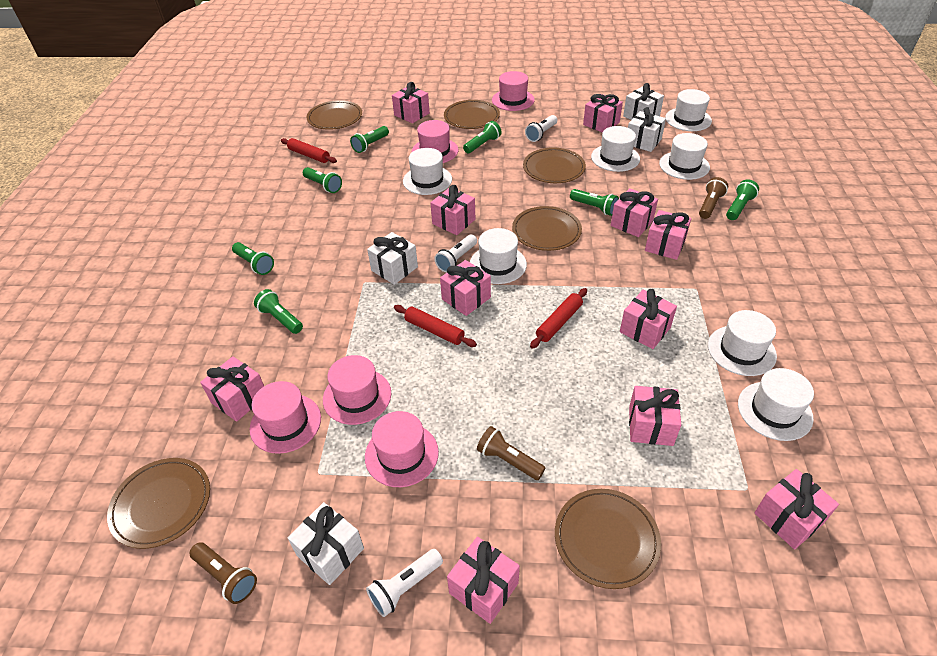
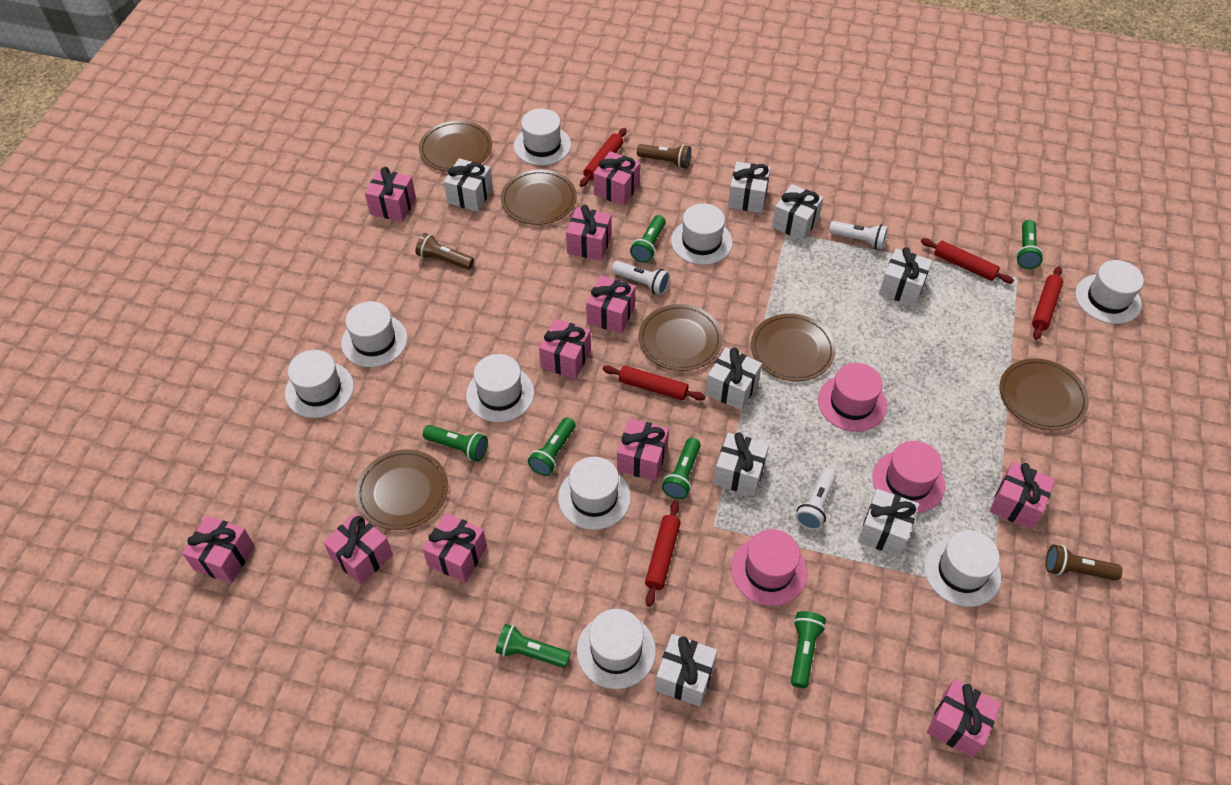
pink hat: 5 -> 3
red rolling pin: 3 -> 5
white gift: 4 -> 8
white hat: 7 -> 9

